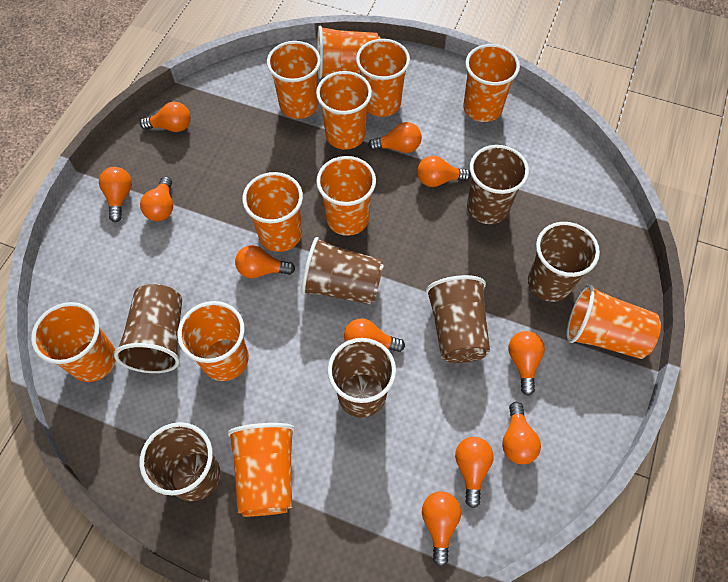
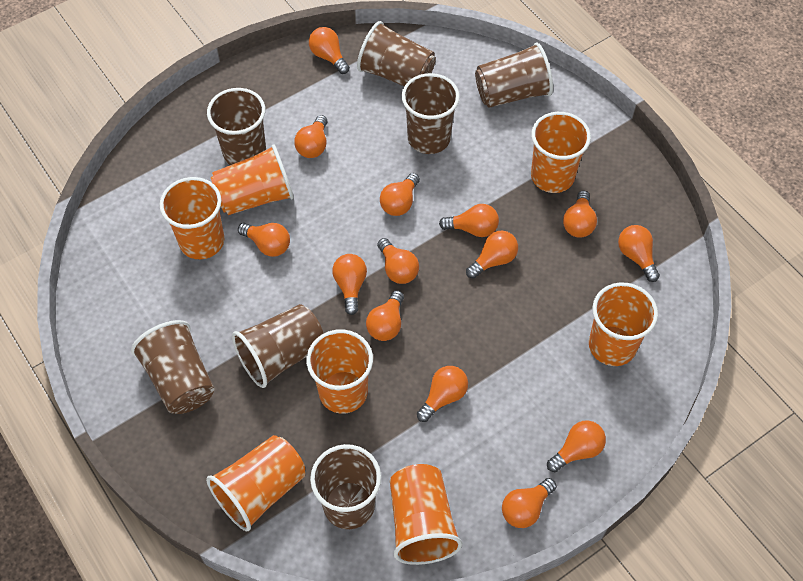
orange cup: 11 -> 7
orange light bulb: 11 -> 14

